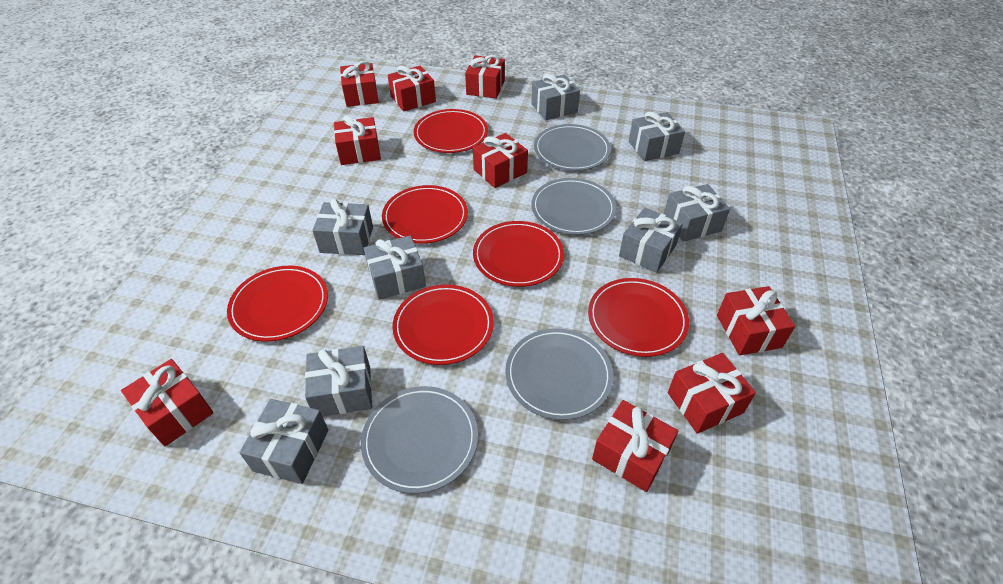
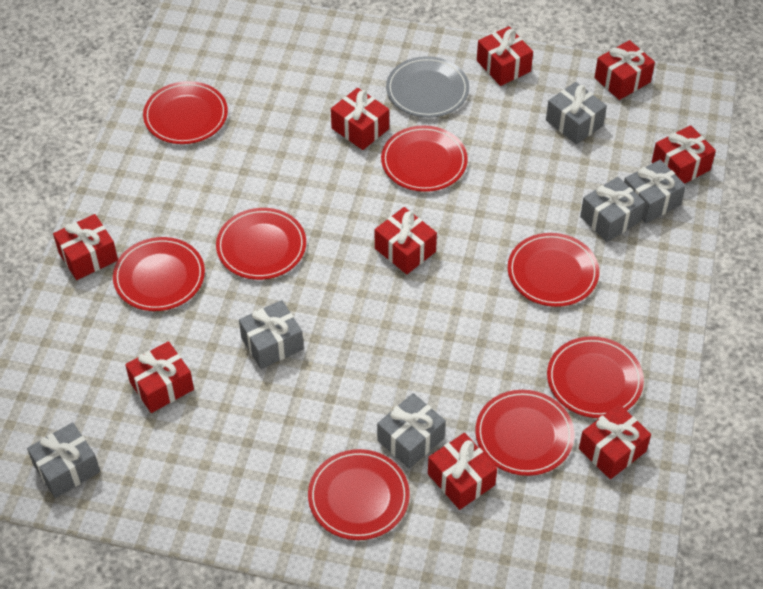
grey gift: 8 -> 6
grey plate: 4 -> 1
red plate: 6 -> 8

